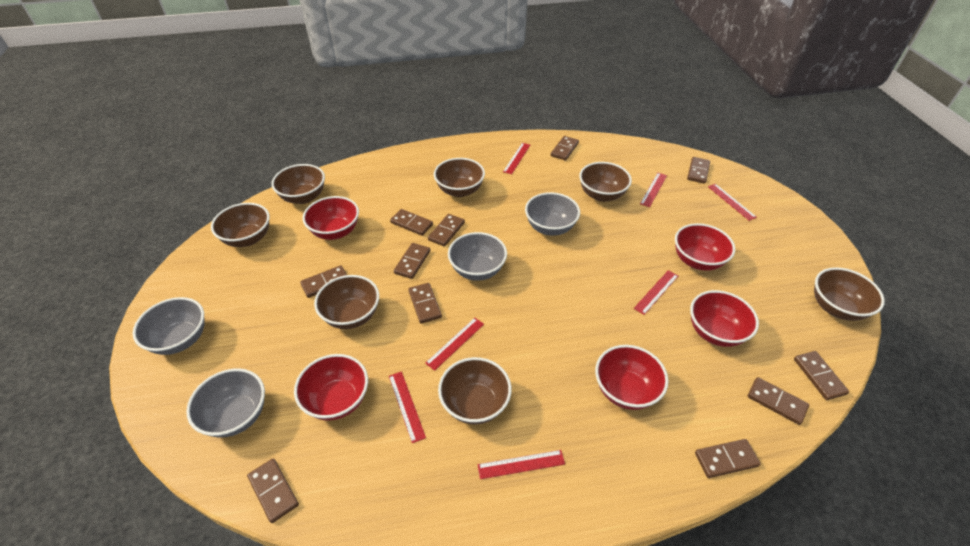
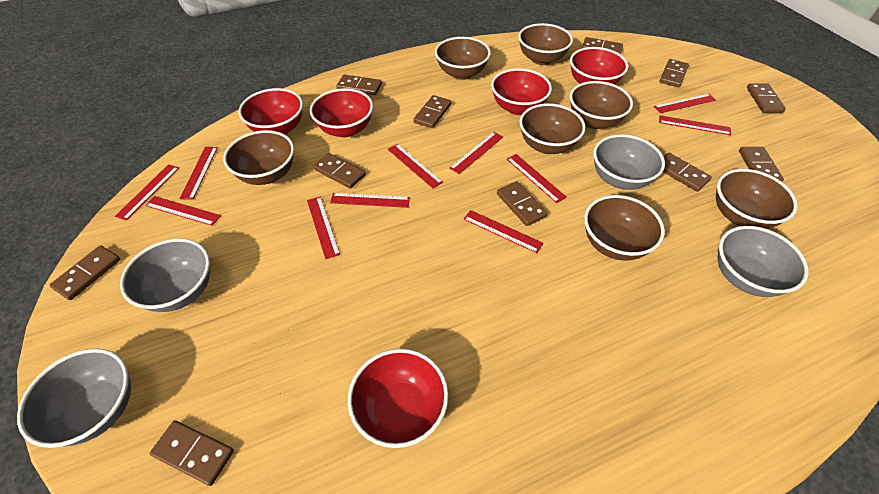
red ruler: 7 -> 11

